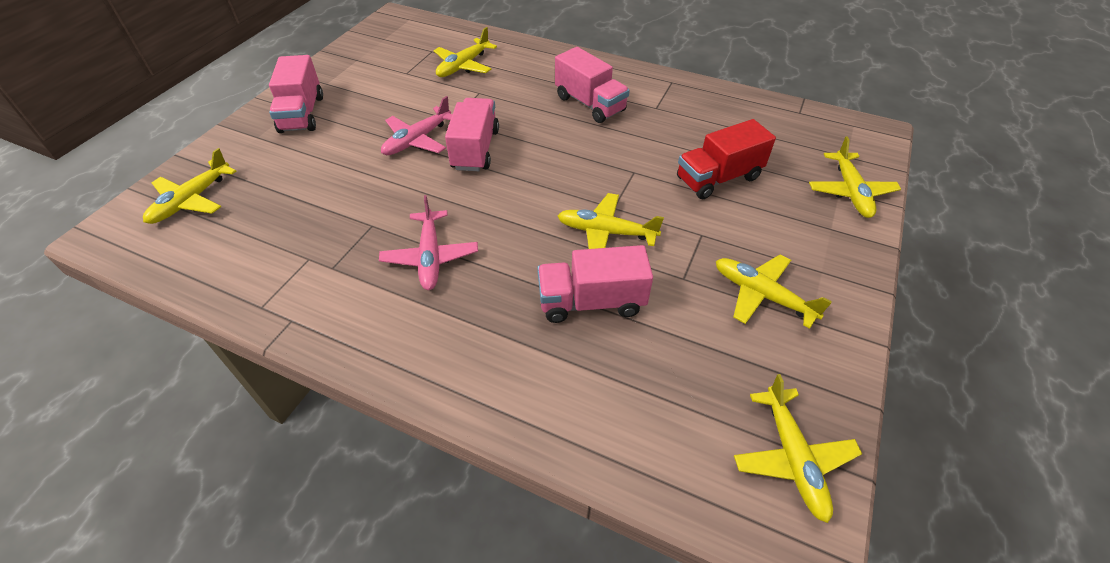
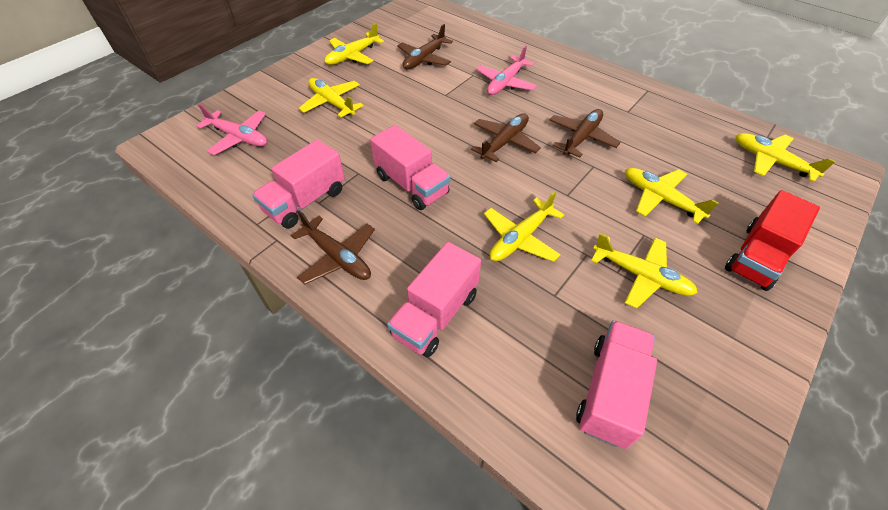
brown plane: 0 -> 4

